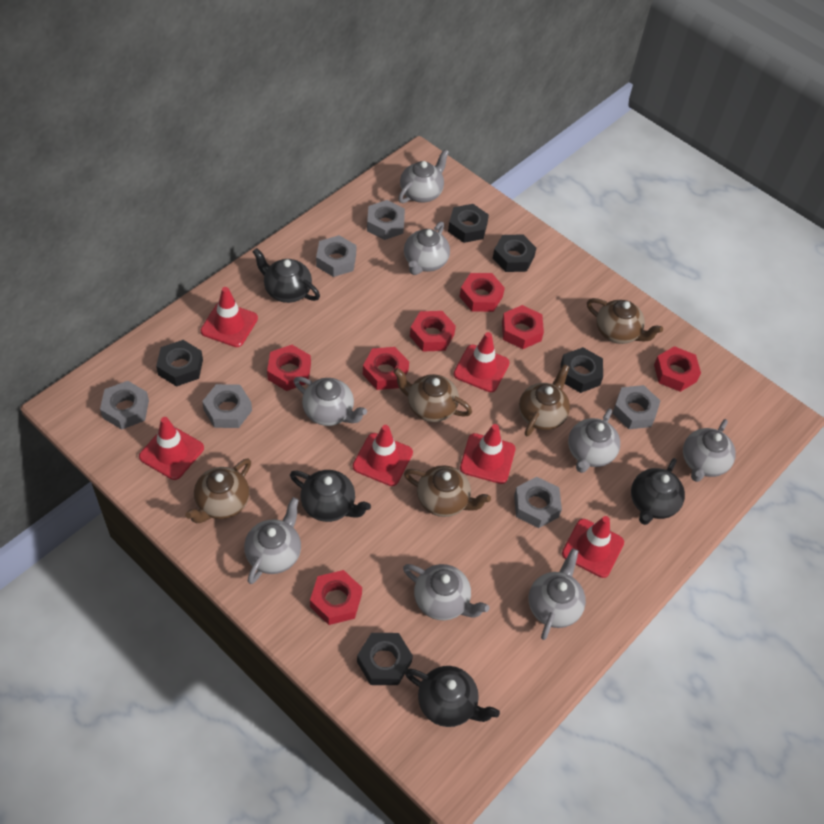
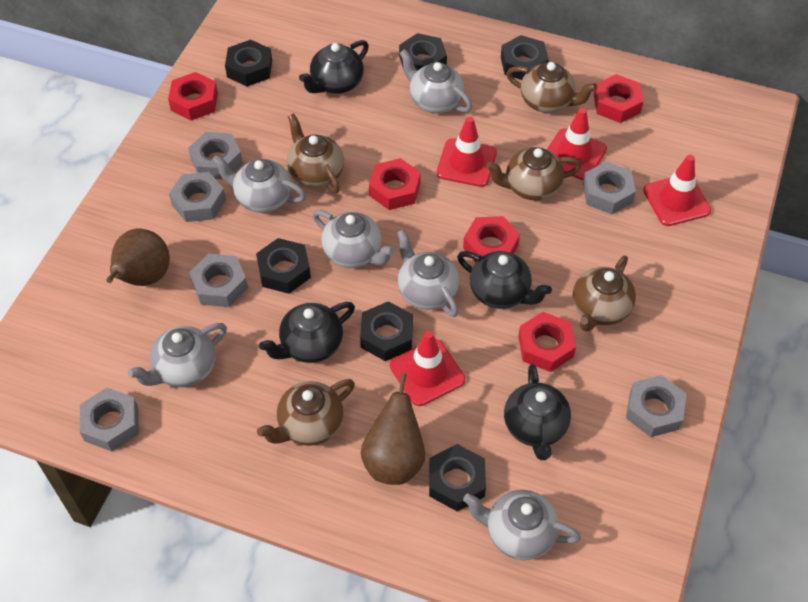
black nut: 5 -> 6
brown pear: 0 -> 2
grey teapot: 8 -> 6
red nut: 7 -> 5
red traffic cone: 6 -> 4

